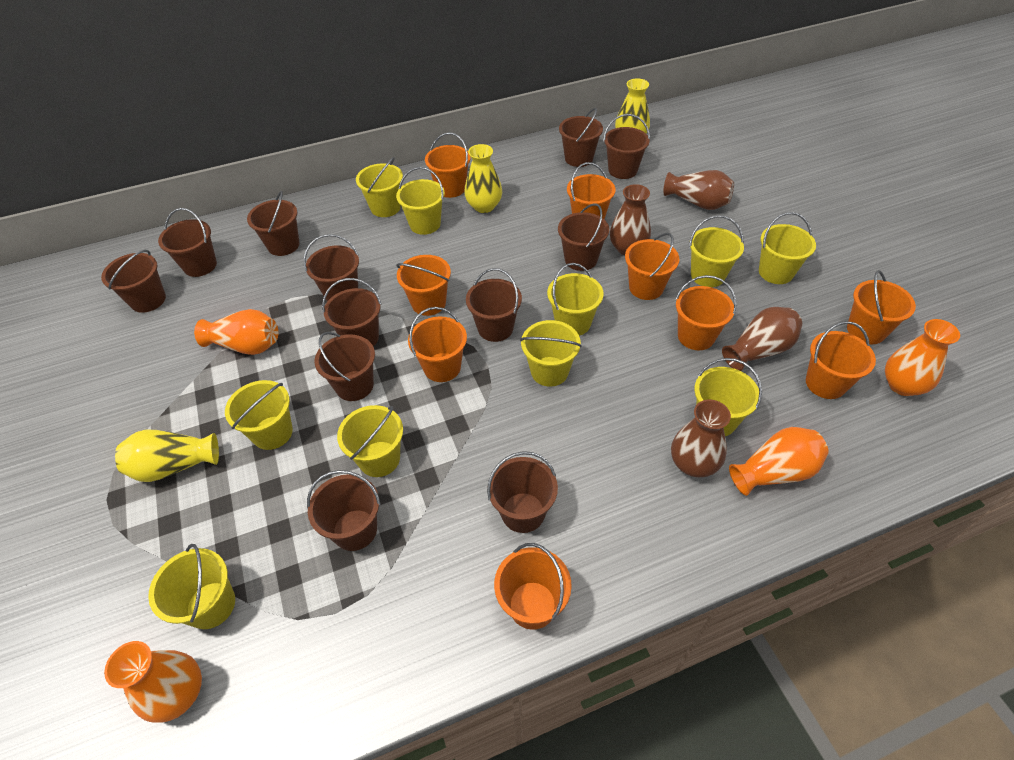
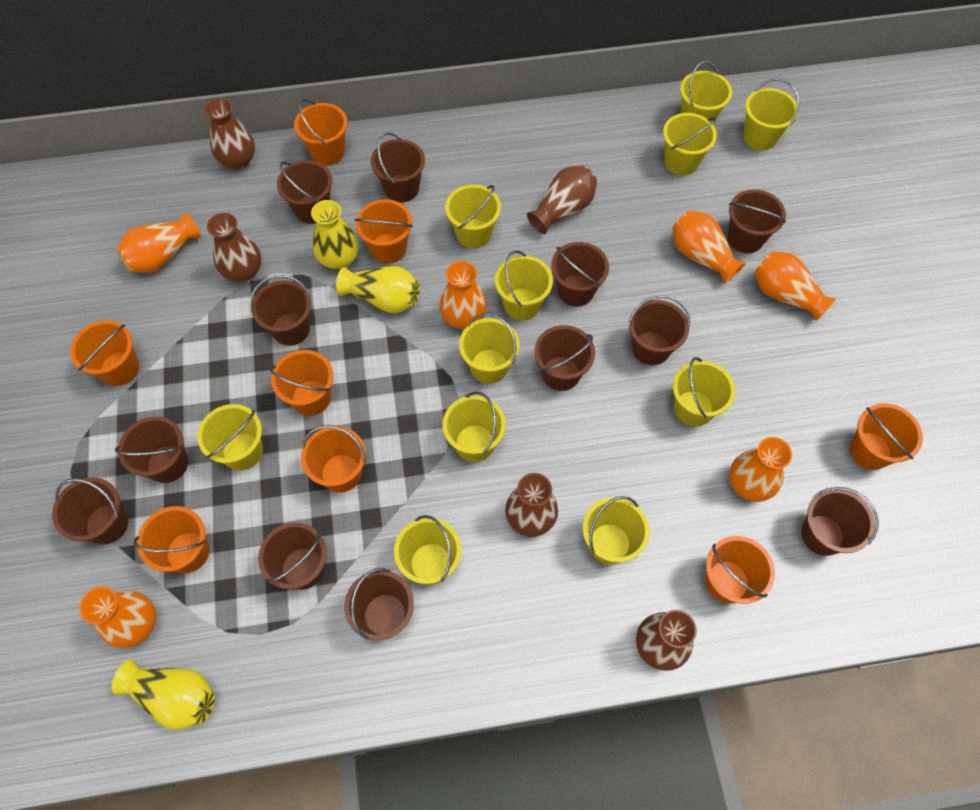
brown vase: 4 -> 5
orange bucket: 9 -> 8
orange vase: 4 -> 6
yellow bucket: 10 -> 11

